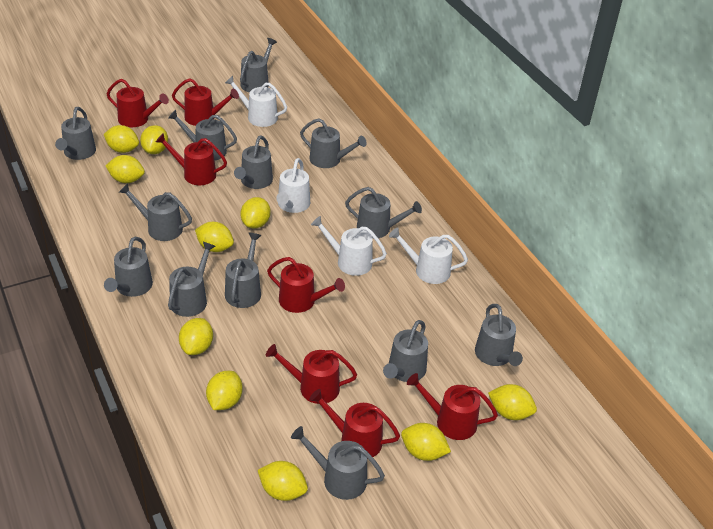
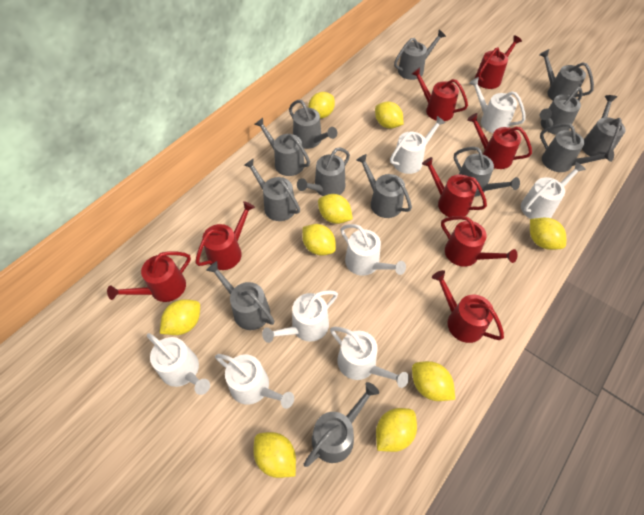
red watering can: 7 -> 8
white watering can: 4 -> 8
yellow lemon: 10 -> 9

